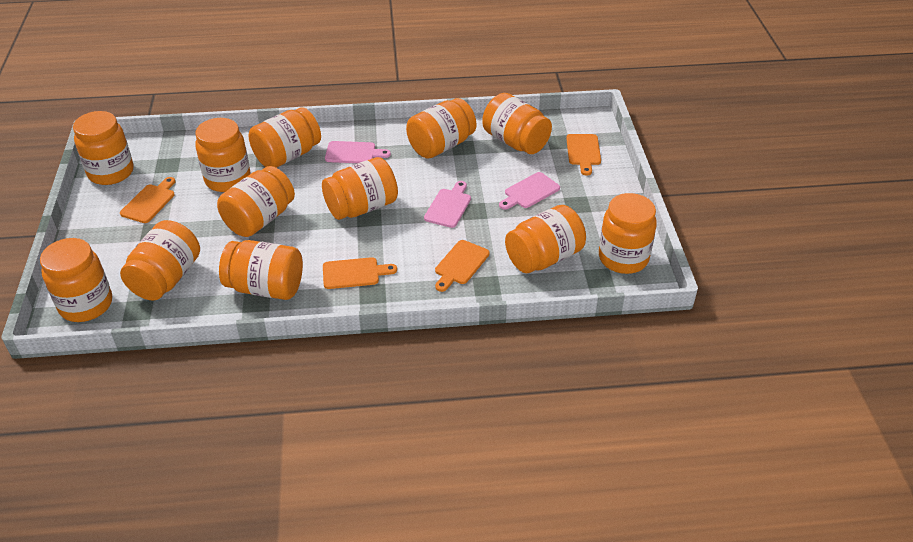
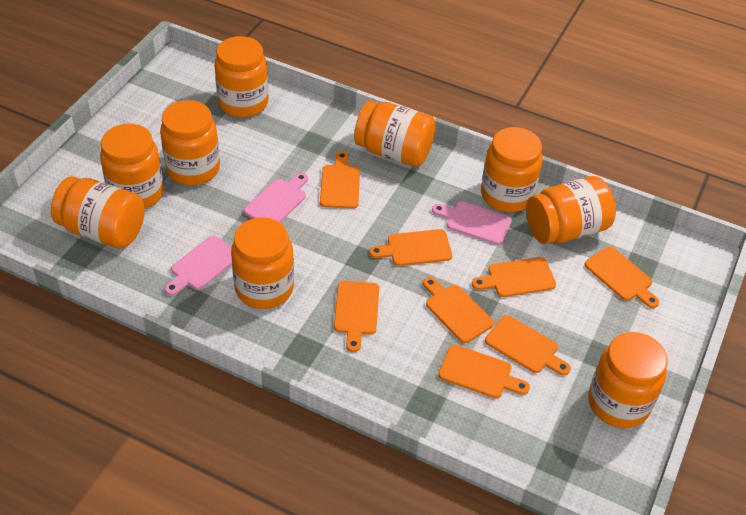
orange cutting board: 4 -> 8
orange jar: 12 -> 9

